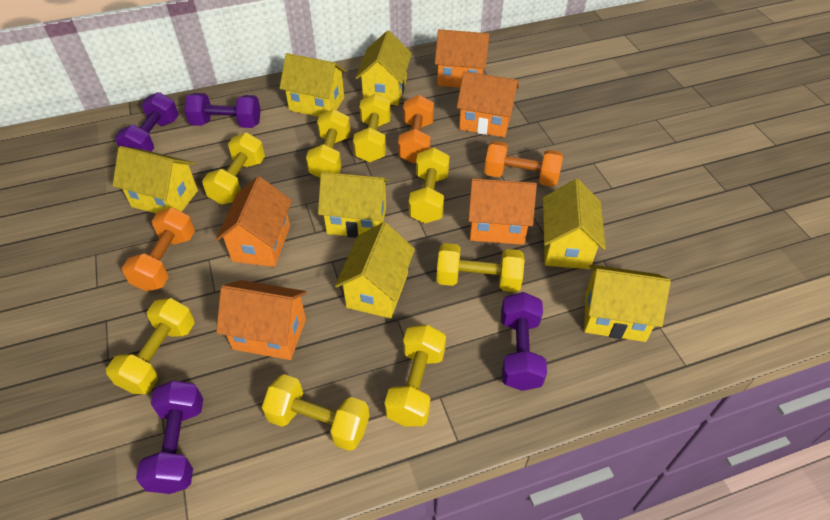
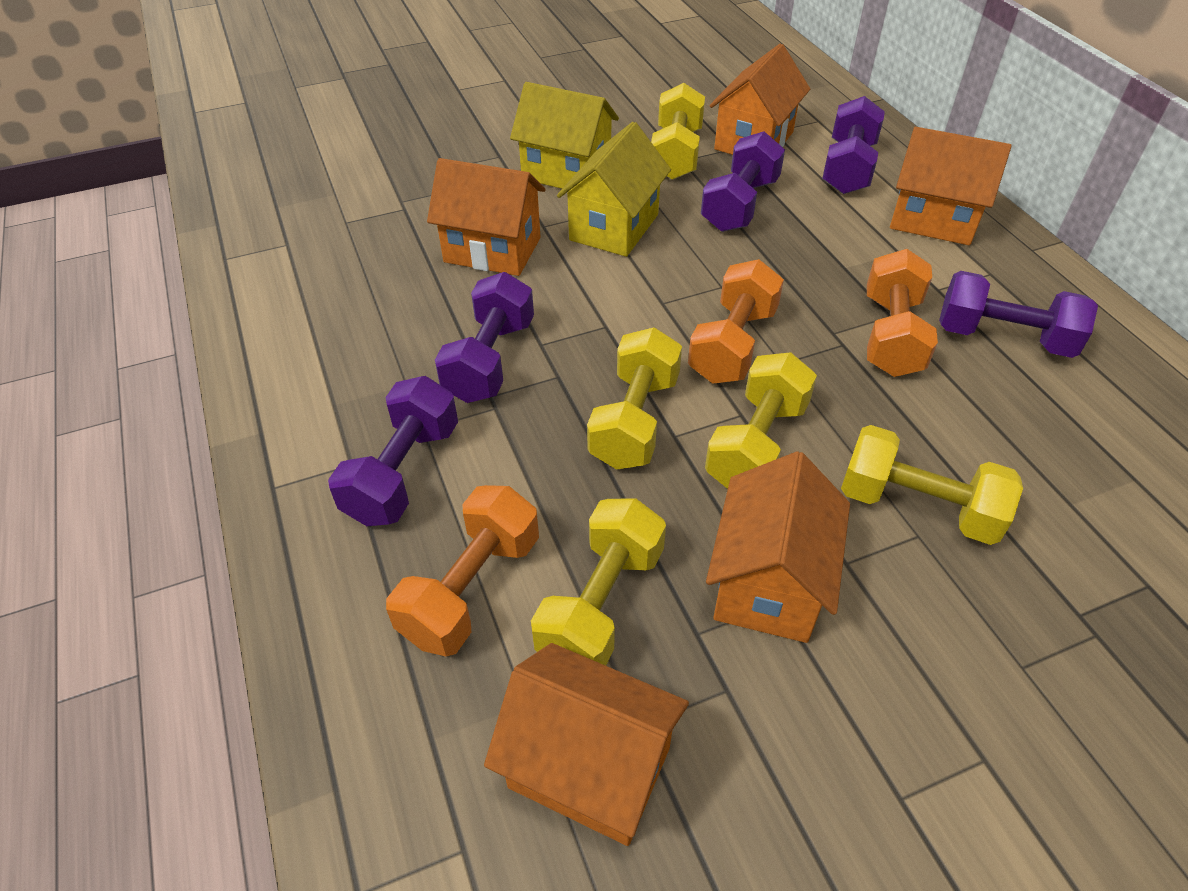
purple dumbbell: 4 -> 5
yellow dumbbell: 8 -> 5
yellow house: 7 -> 2

